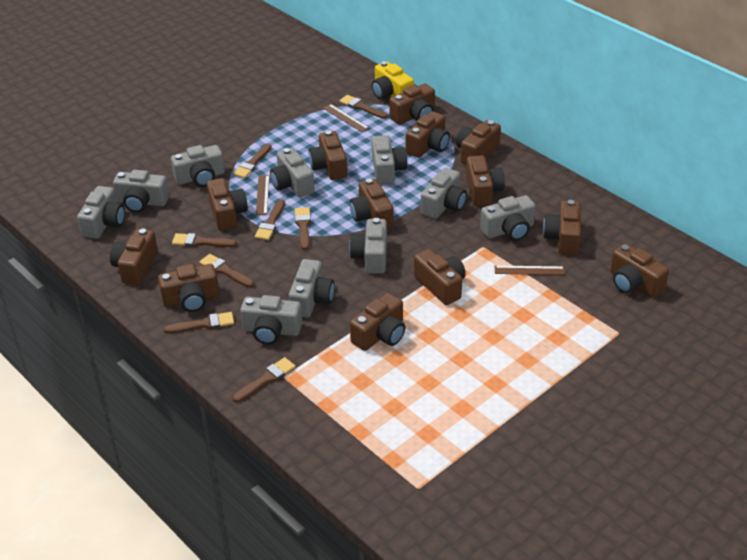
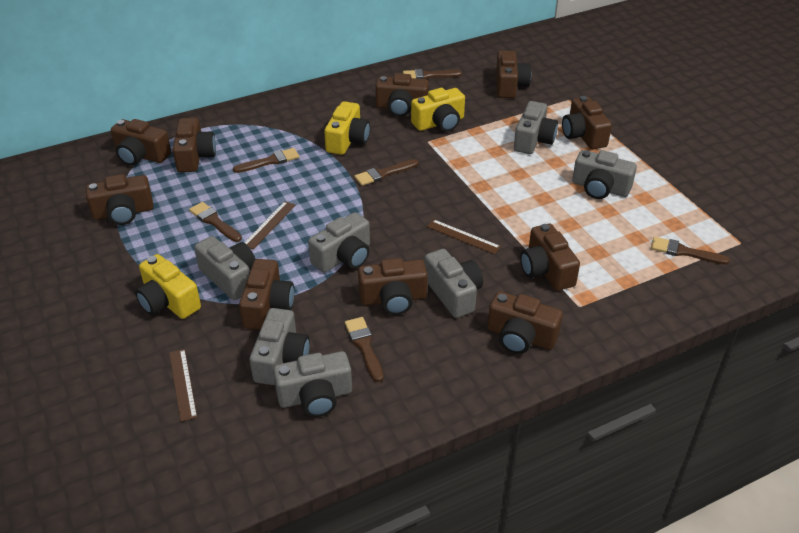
brown brush: 8 -> 6
brown camera: 13 -> 10
grey camera: 10 -> 7
yellow camera: 1 -> 3

